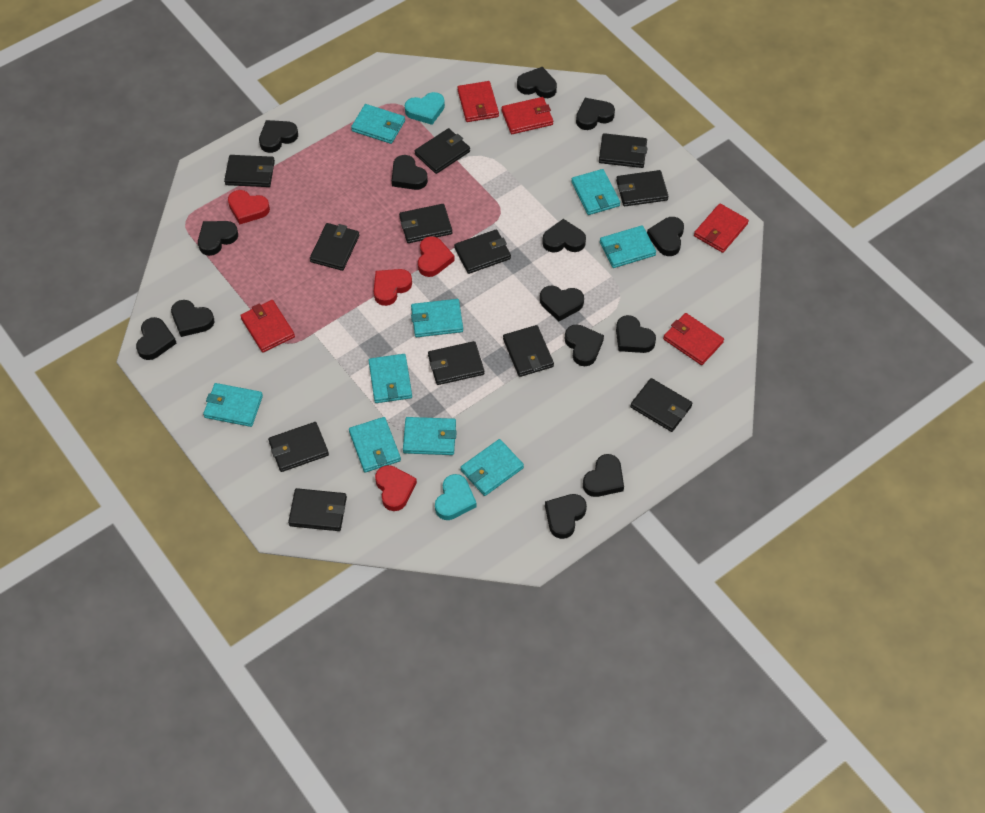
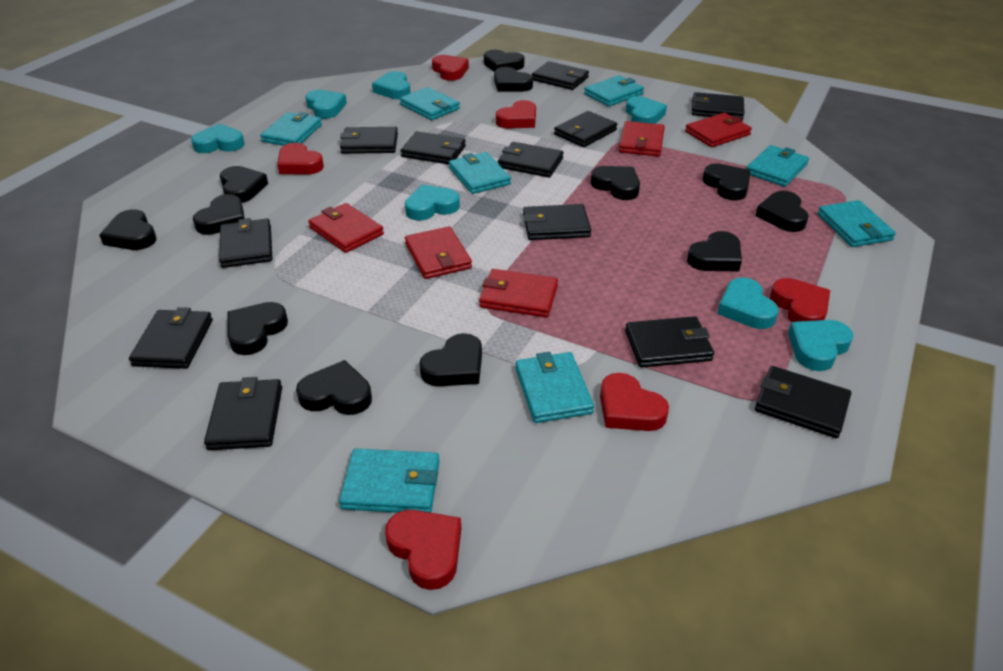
black heart: 14 -> 12
red heart: 4 -> 6
turquoise heart: 2 -> 7
turquoise wallet: 9 -> 8

